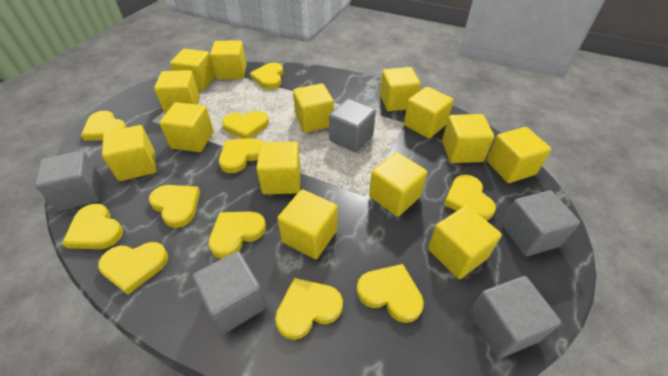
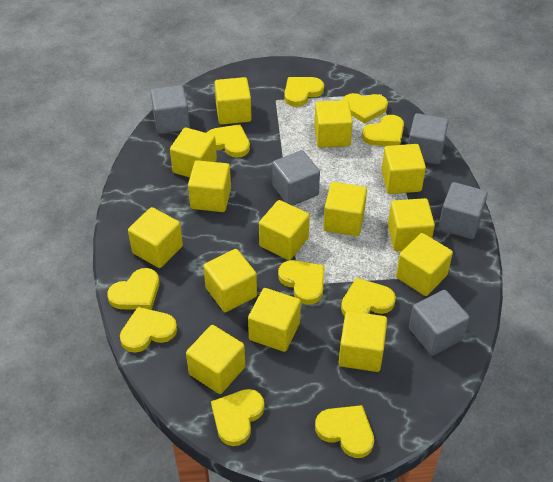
yellow heart: 11 -> 10

